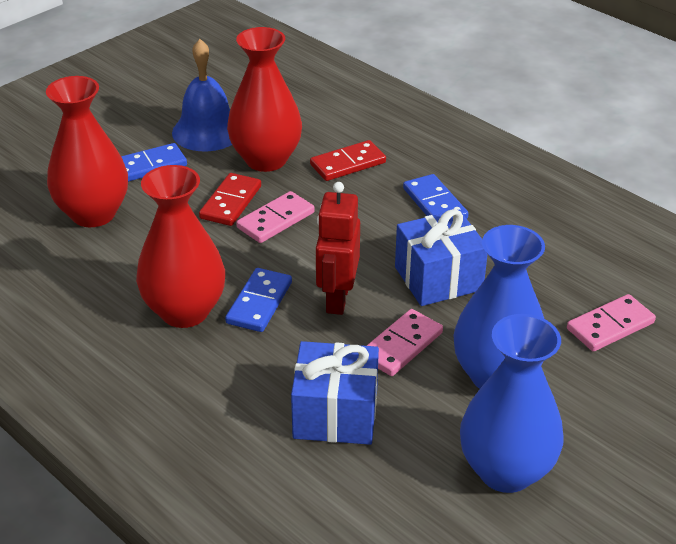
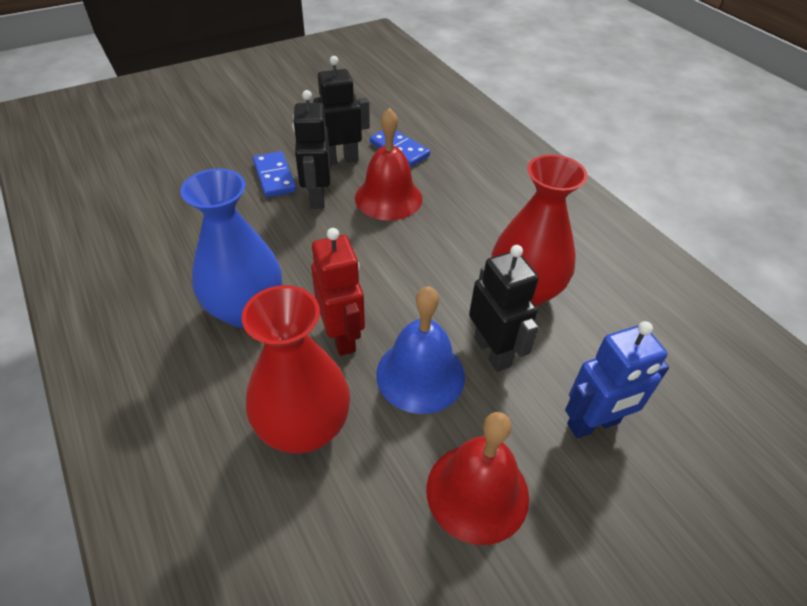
black robot: 0 -> 3
blue domino: 3 -> 2
blue gift: 2 -> 0
blue robot: 0 -> 1
blue vase: 2 -> 1
pink domino: 3 -> 0
red bell: 0 -> 2
red domino: 2 -> 0
red vase: 3 -> 2

